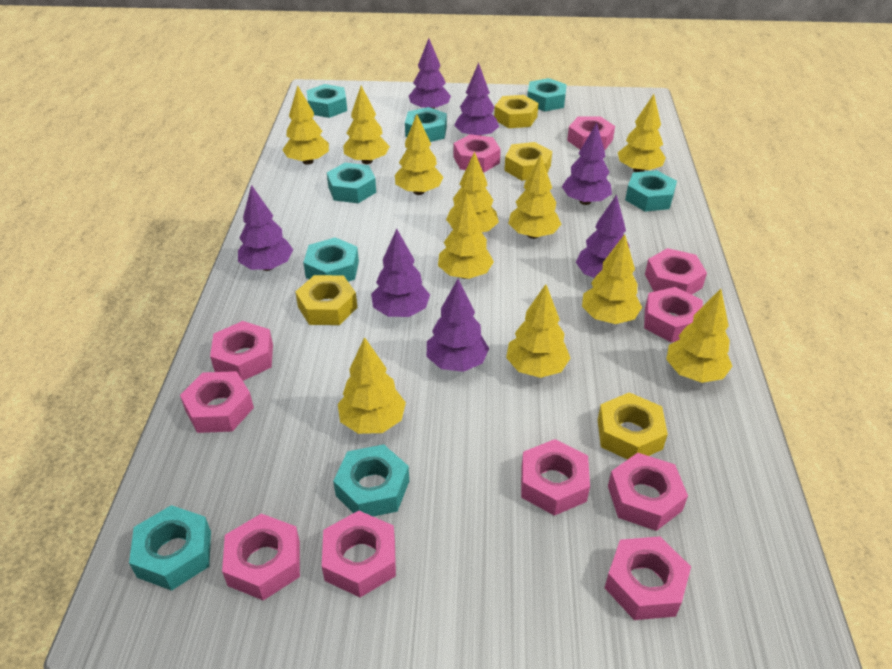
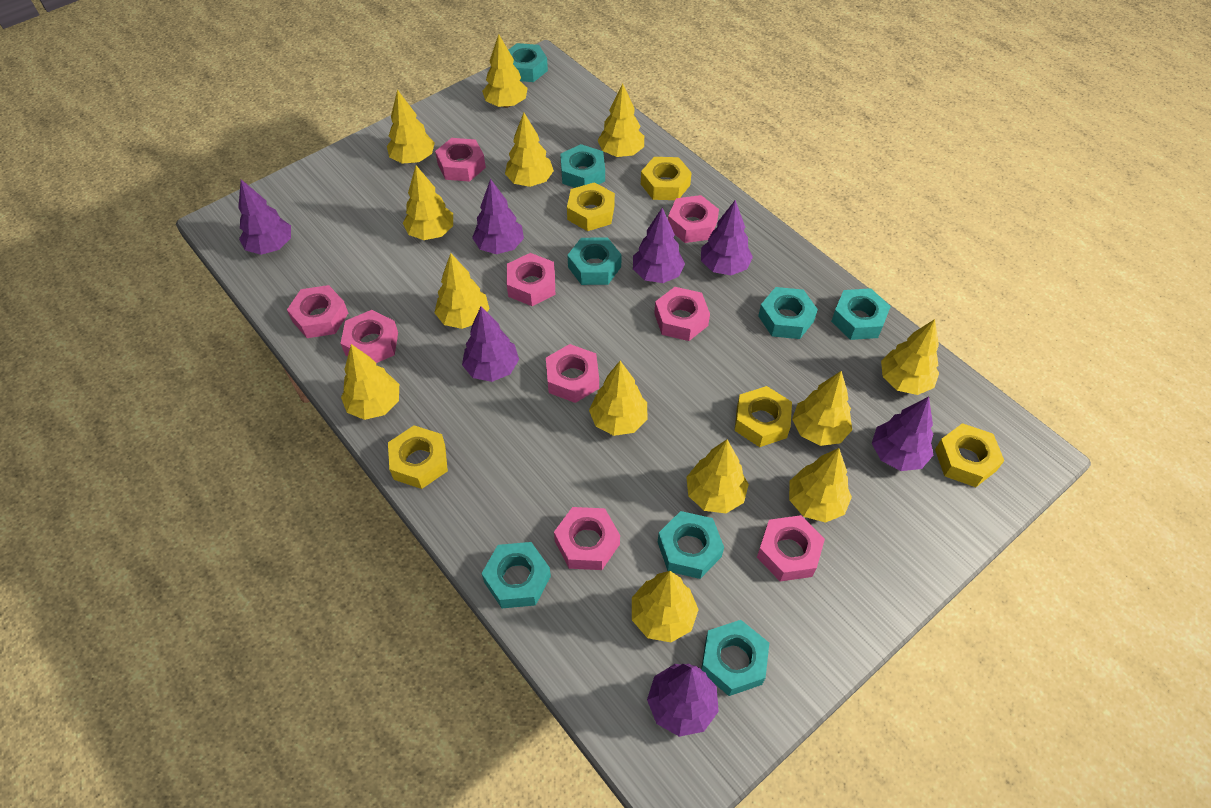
pink nut: 11 -> 9
yellow nut: 4 -> 5
yellow tree: 11 -> 13

